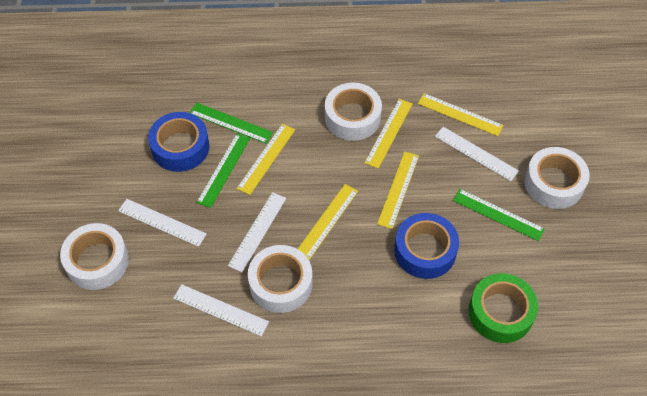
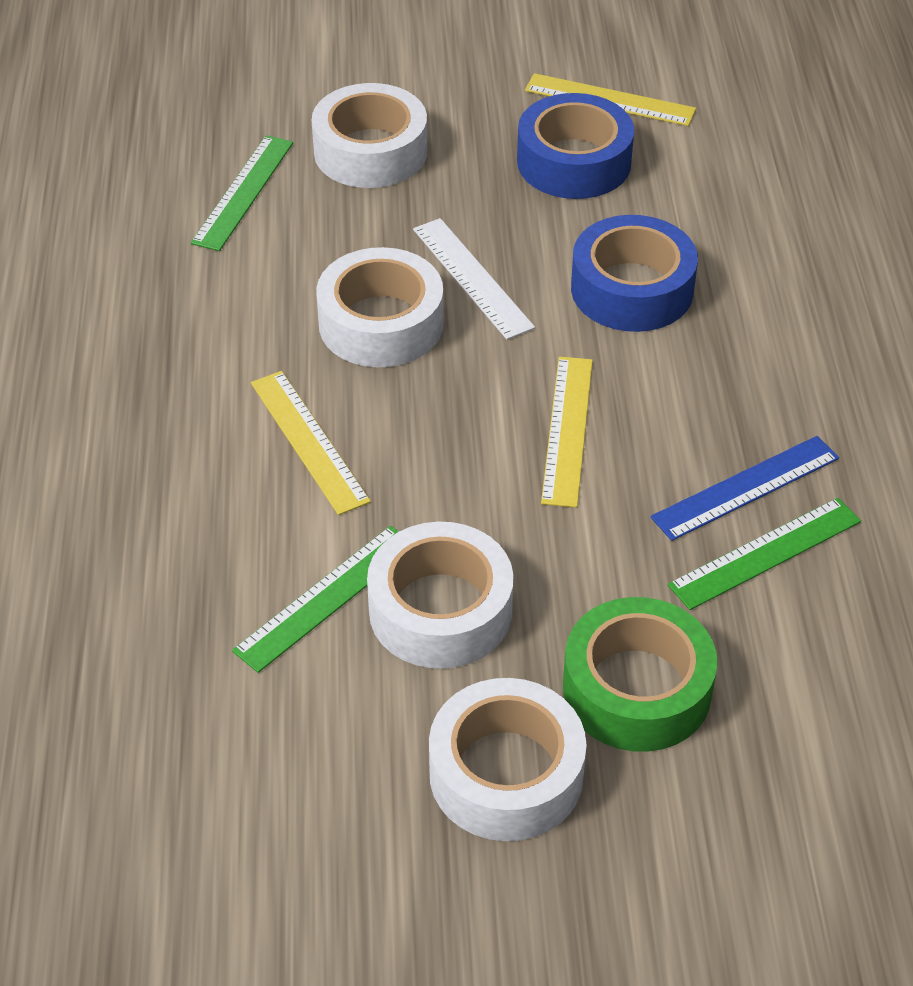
blue ruler: 0 -> 1
white ruler: 4 -> 1
yellow ruler: 5 -> 3

